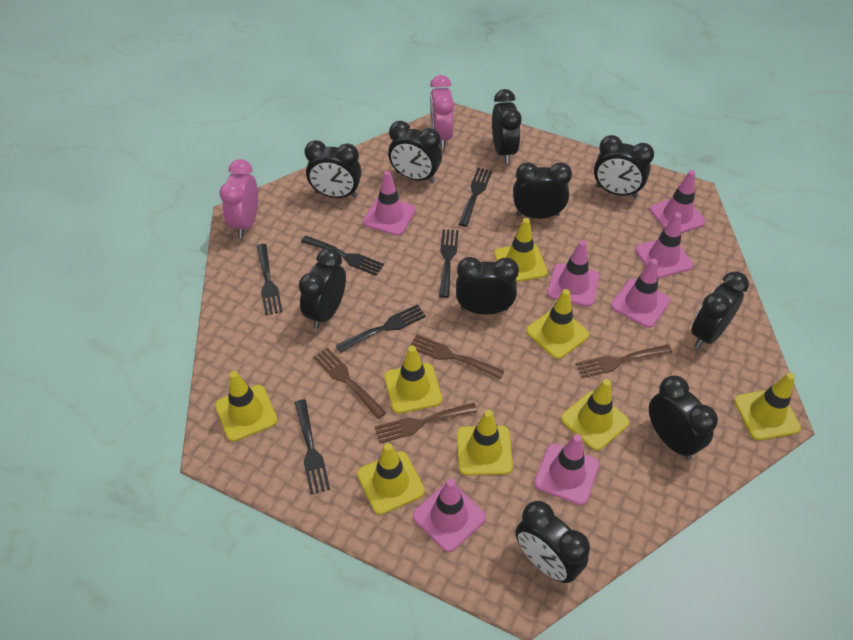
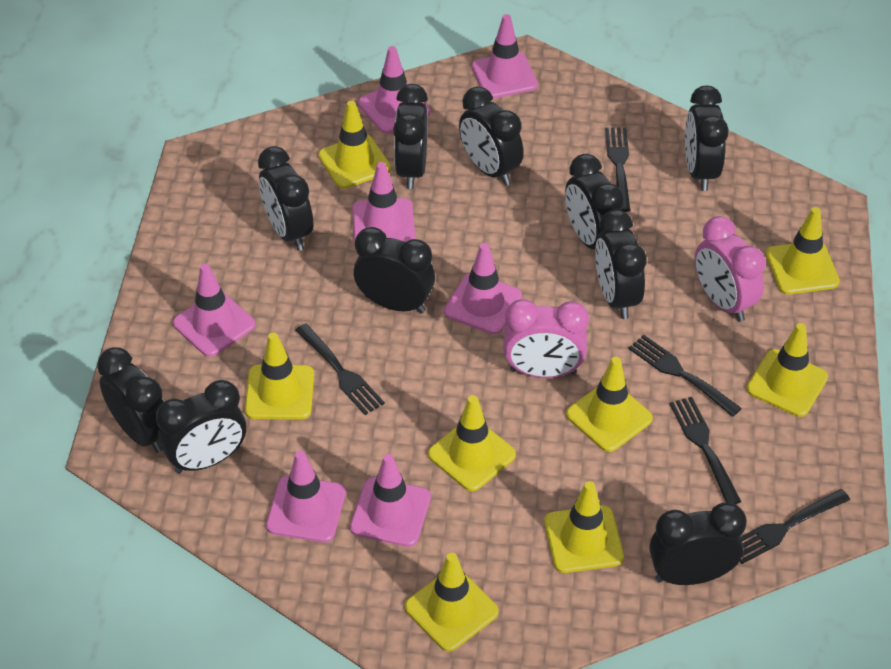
black fork: 6 -> 5
brown fork: 4 -> 0

